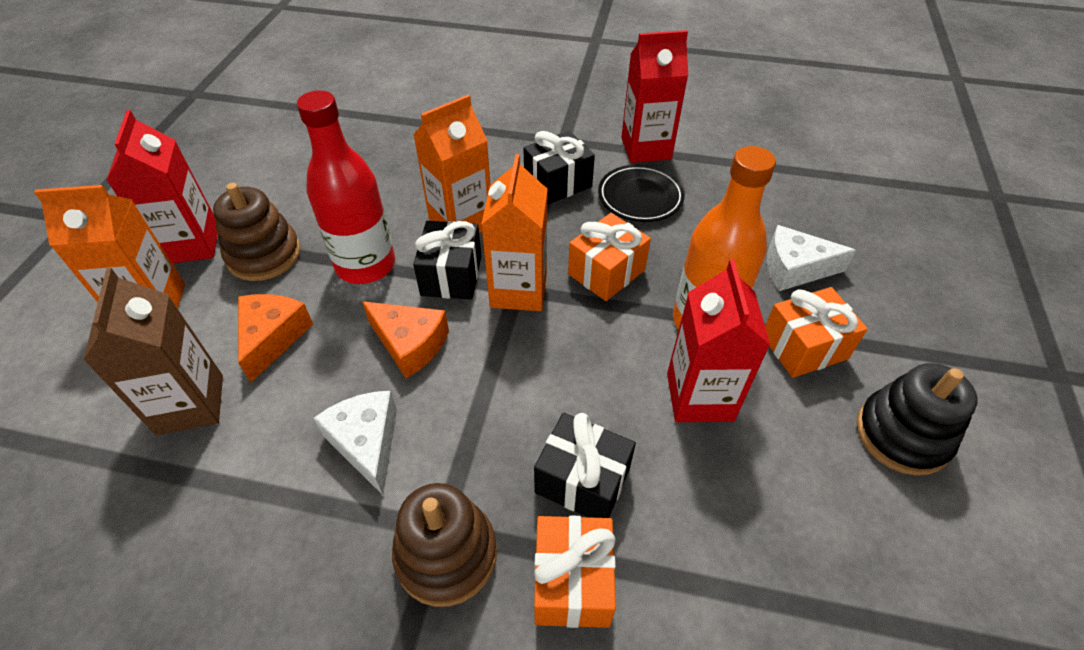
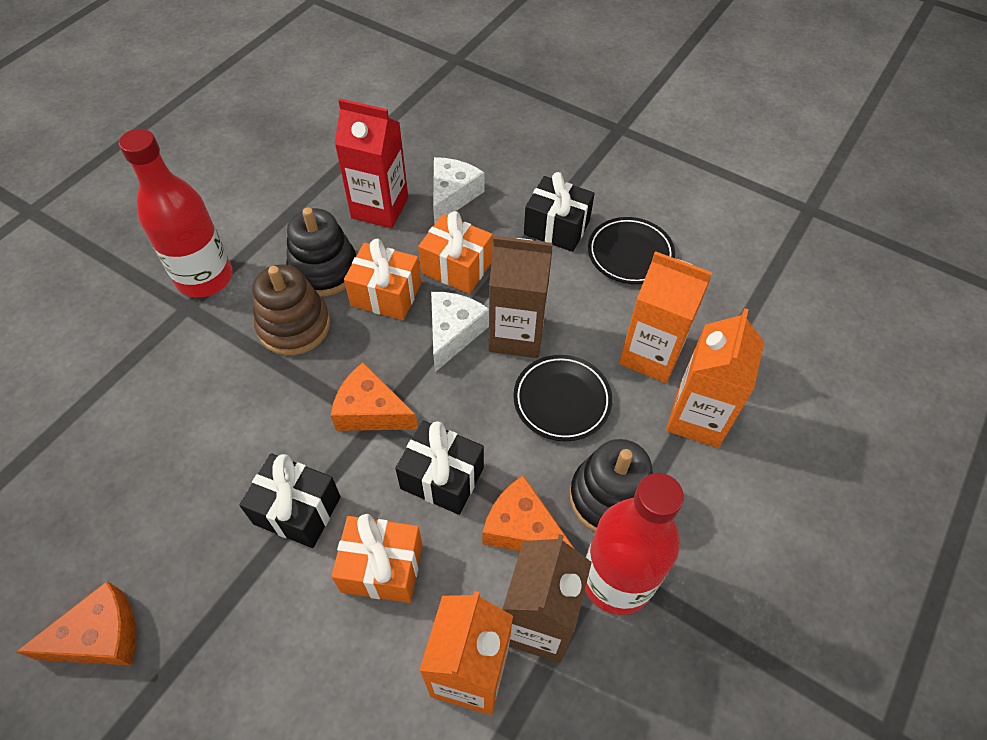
black plate: 1 -> 2
black stacking toy: 1 -> 2
brown carton: 1 -> 2
brown stacking toy: 2 -> 1
orange bottle: 1 -> 0
orange cheese: 2 -> 3
red bottle: 1 -> 2
red carton: 3 -> 1

